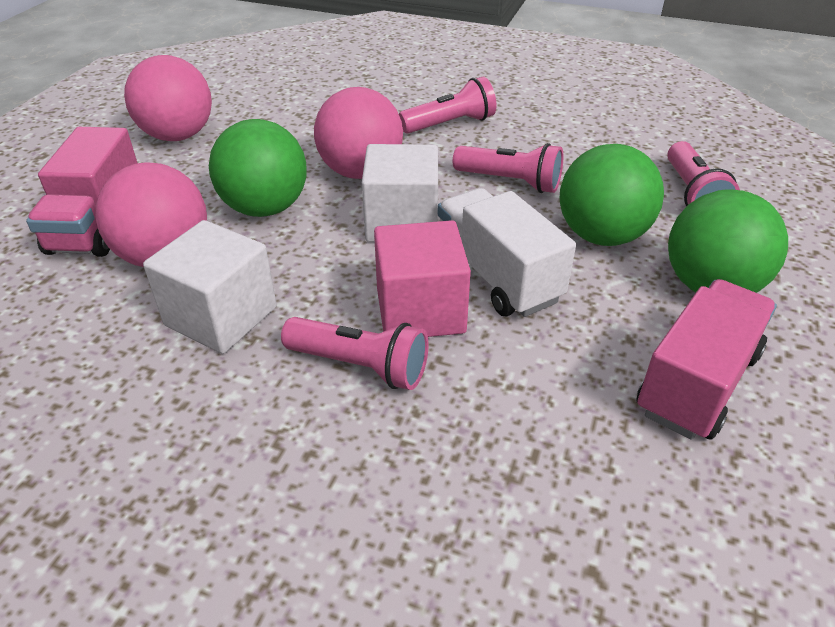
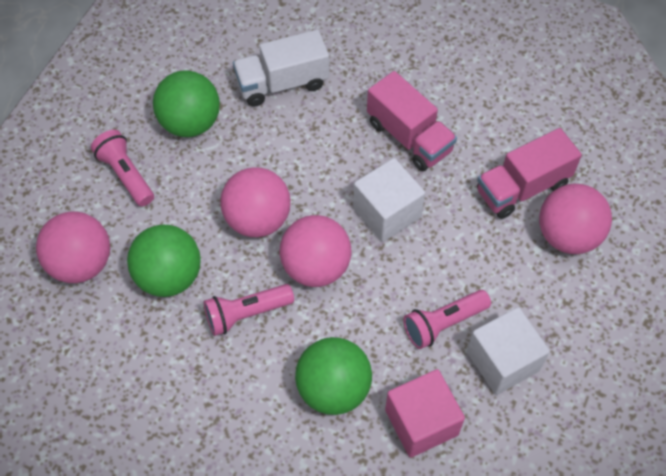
pink ball: 3 -> 4
pink flashlight: 4 -> 3

